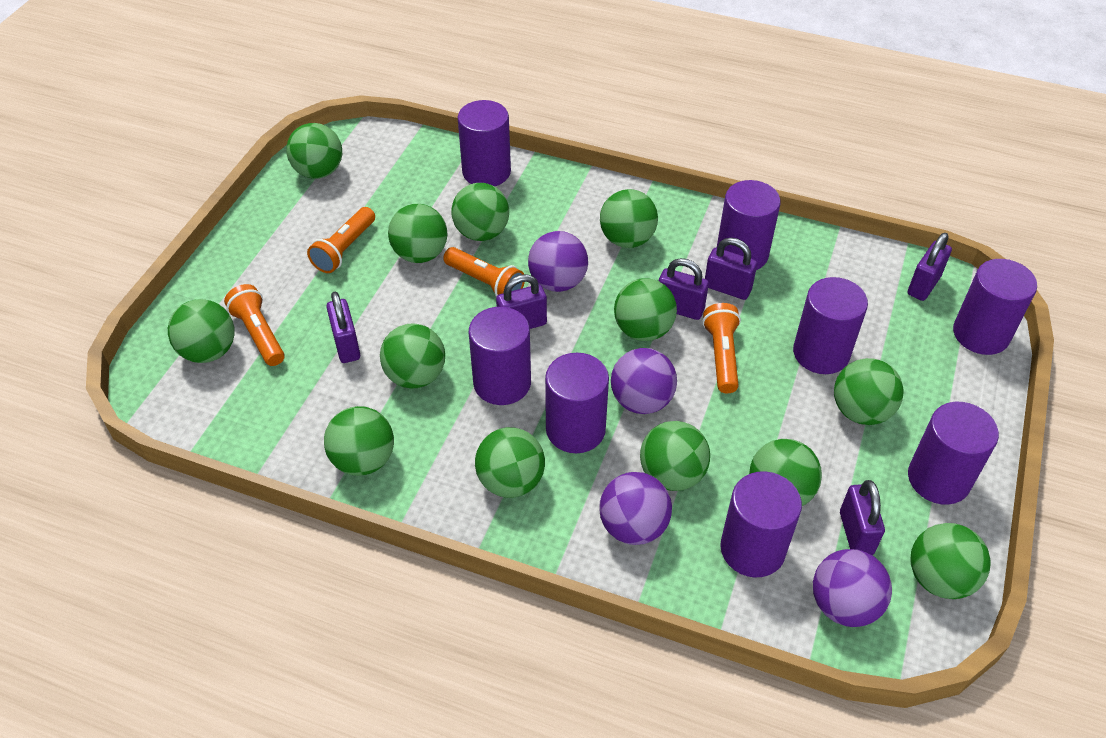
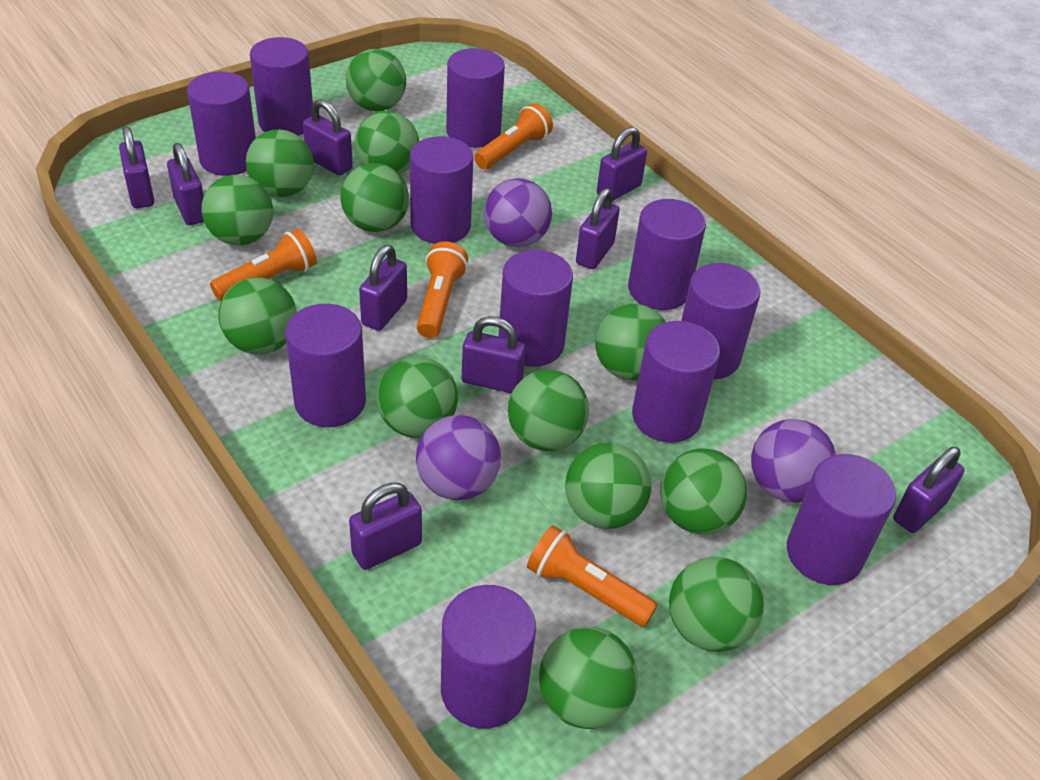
purple ball: 4 -> 3
purple cylinder: 8 -> 11
purple padlock: 6 -> 9

